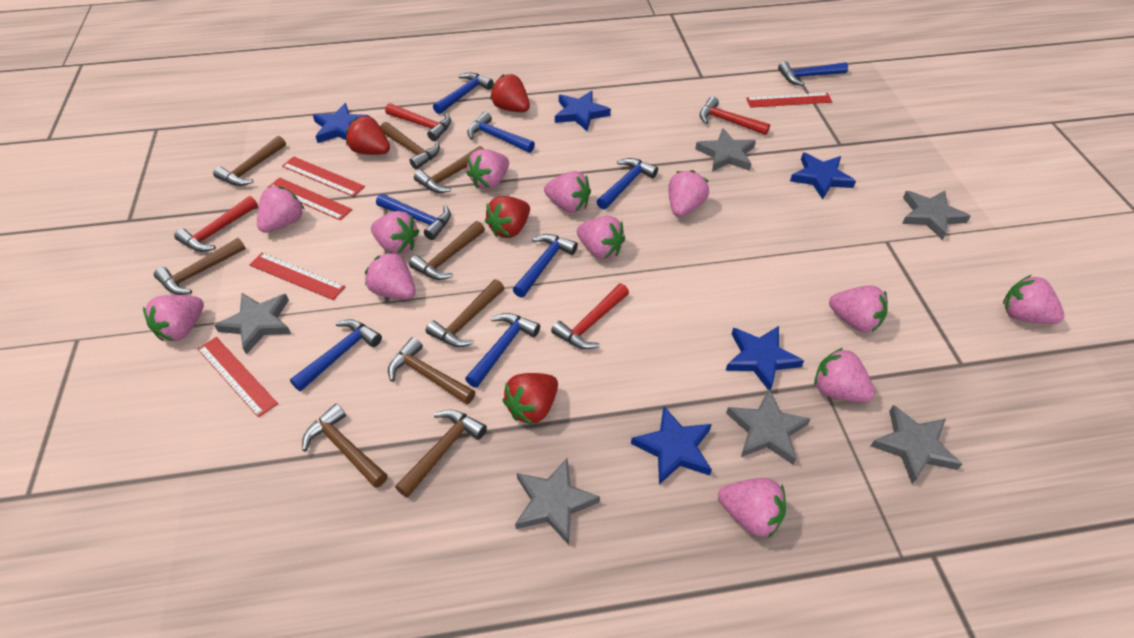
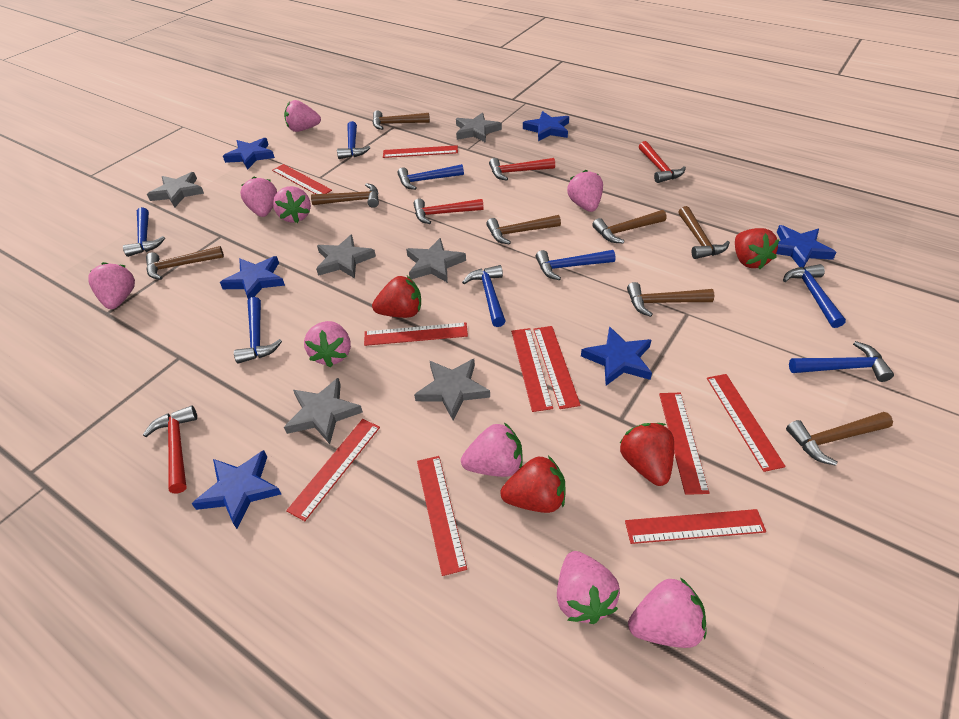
blue star: 5 -> 6
brown hammer: 9 -> 8
pink strawberry: 12 -> 9
red ruler: 5 -> 10

